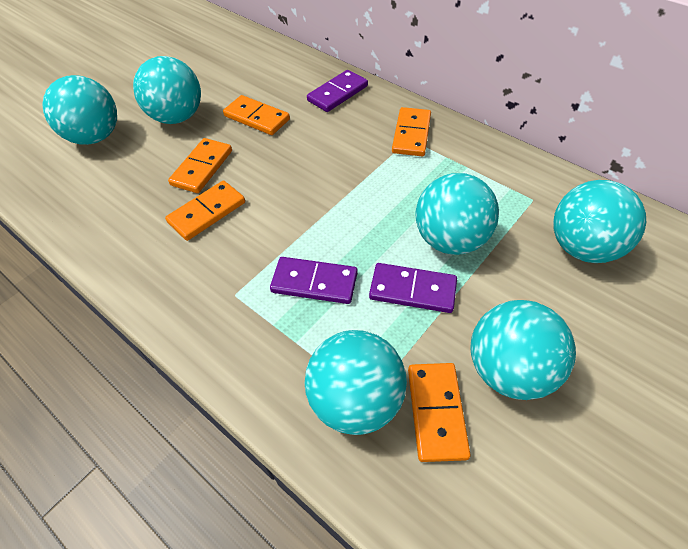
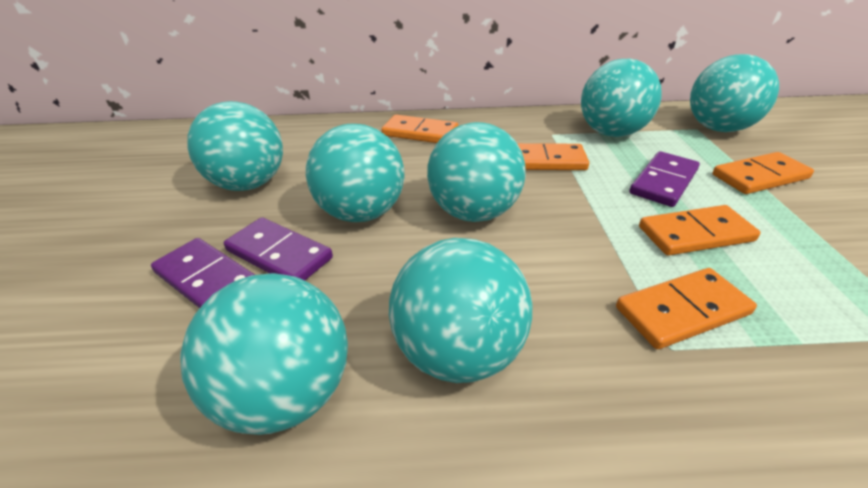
turquoise ball: 6 -> 7

